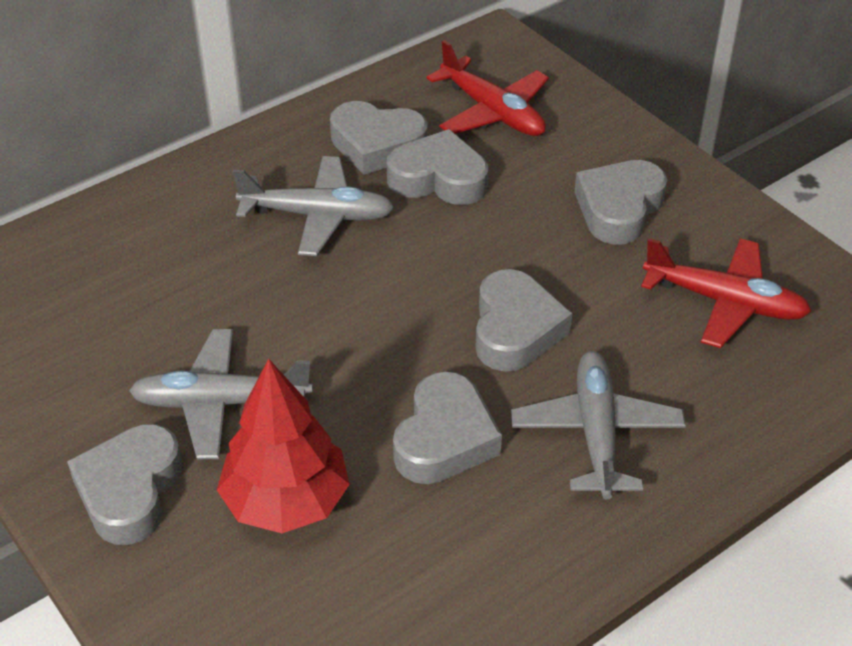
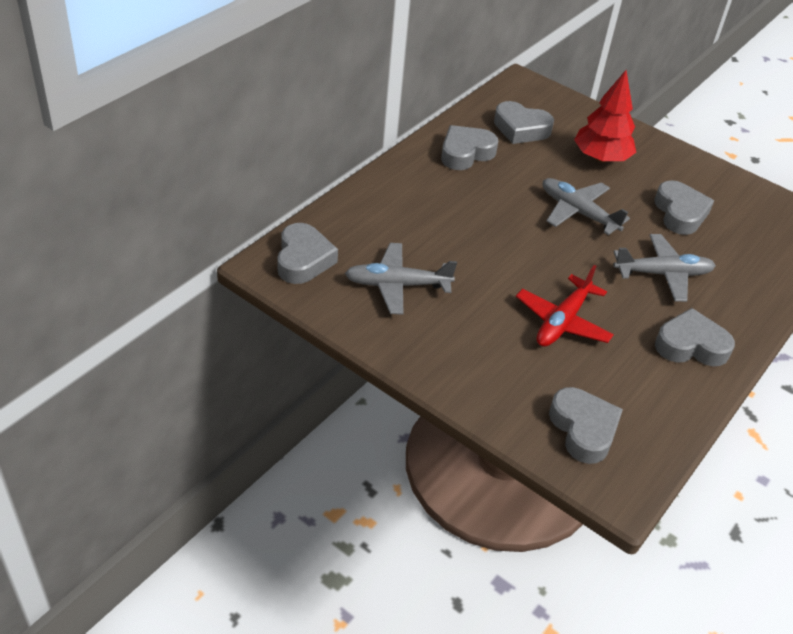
red plane: 2 -> 1

